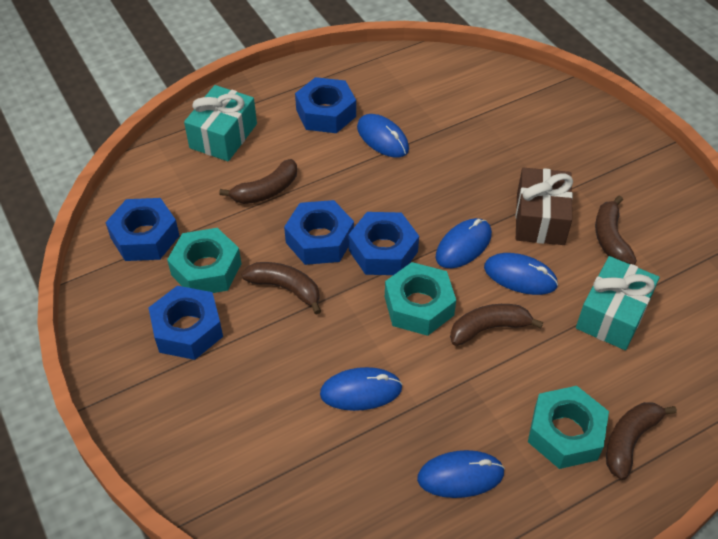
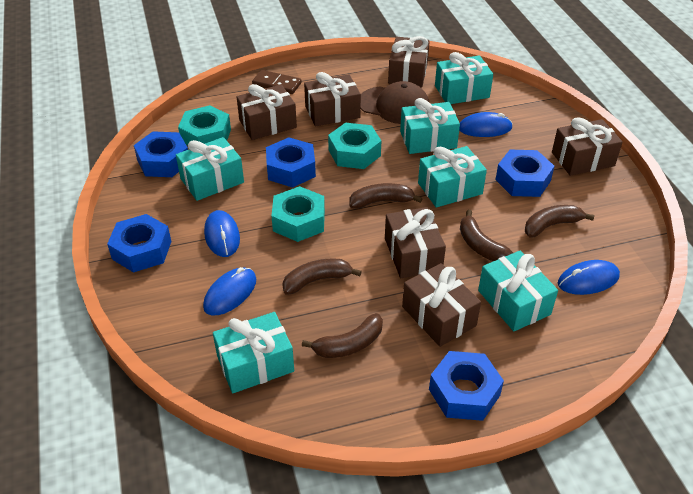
blue mouse: 5 -> 4
brown cap: 0 -> 1
brown domino: 0 -> 1
brown gift: 1 -> 6
turquoise gift: 2 -> 6

